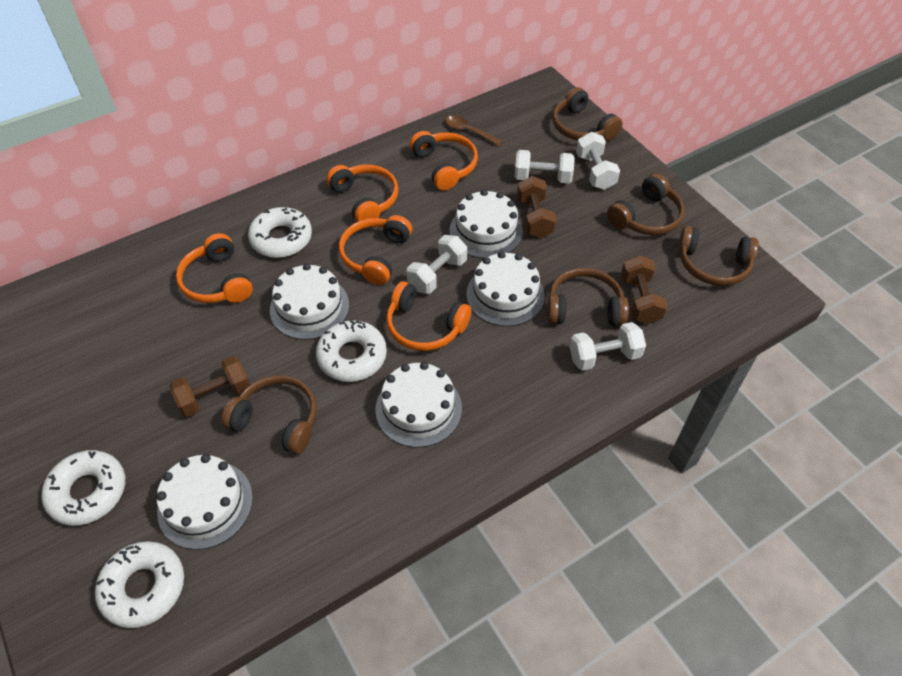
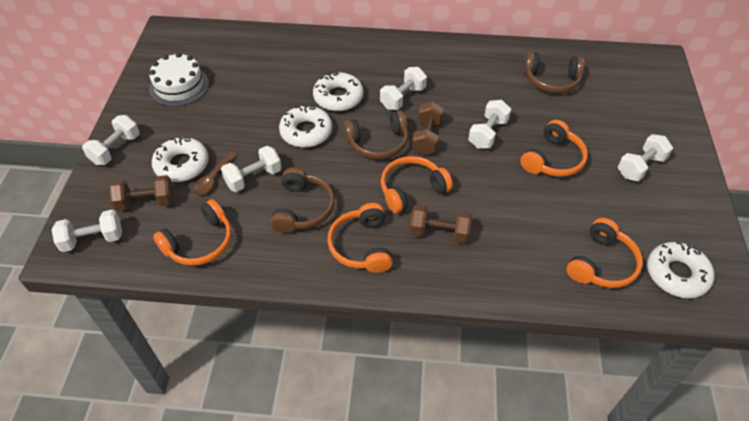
brown headphones: 5 -> 3
white cake: 5 -> 1
white dumbbell: 4 -> 6

